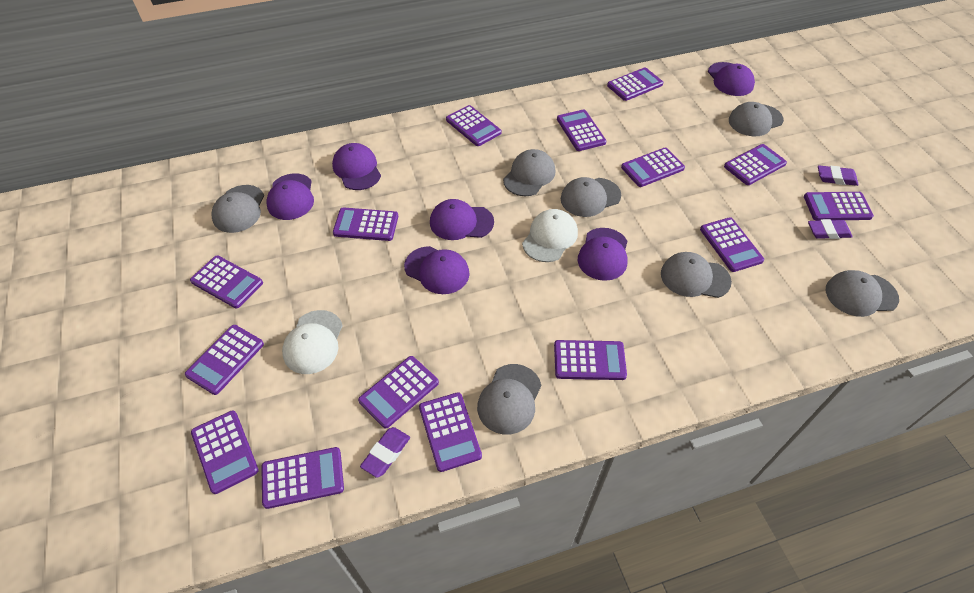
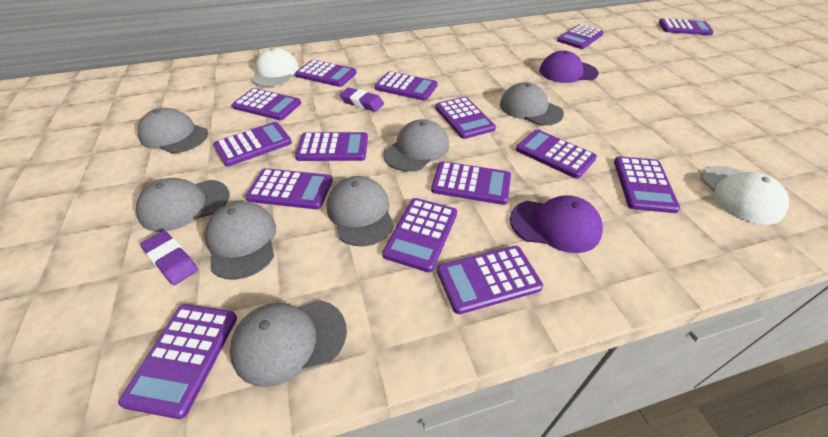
purple cap: 6 -> 2
purple eraser: 3 -> 2

